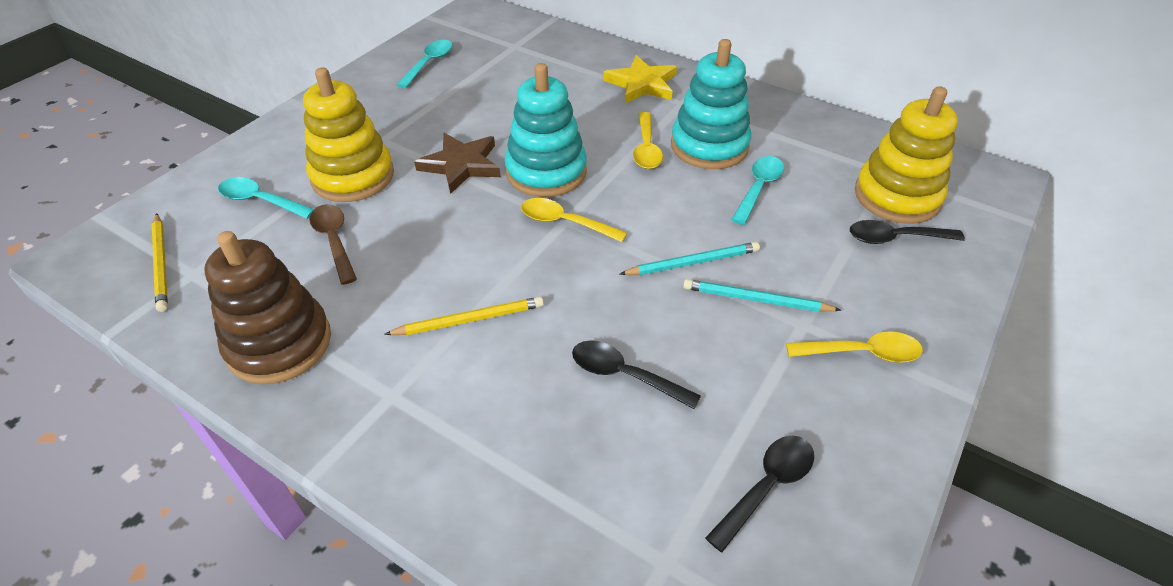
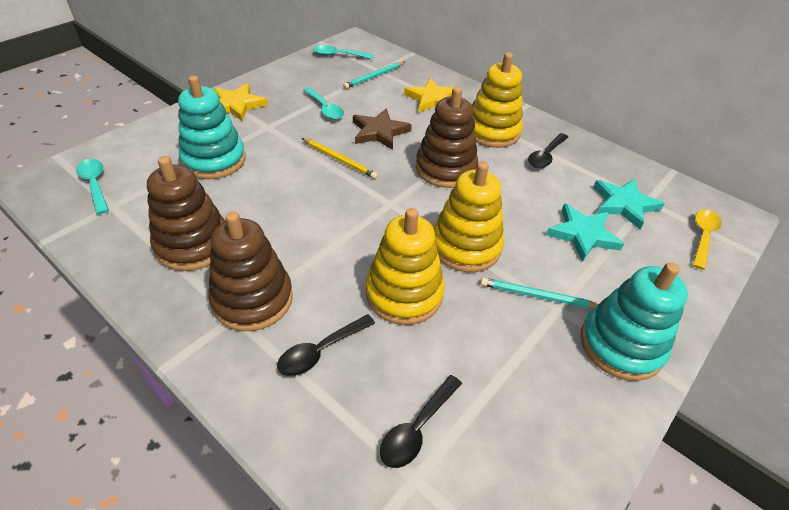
brown spoon: 1 -> 0
brown stacking toy: 1 -> 3
turquoise star: 0 -> 2
yellow pencil: 2 -> 1
yellow spoon: 3 -> 1
yellow stacking toy: 2 -> 3
yellow star: 1 -> 2

